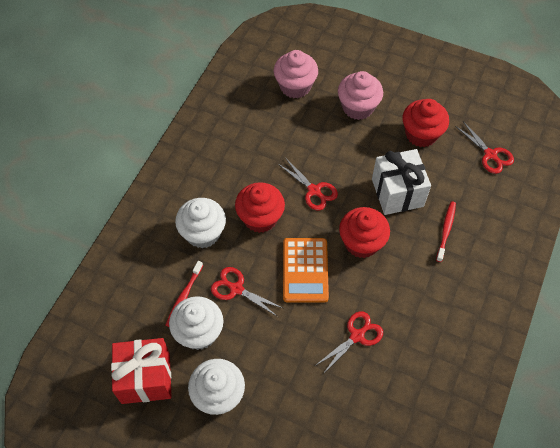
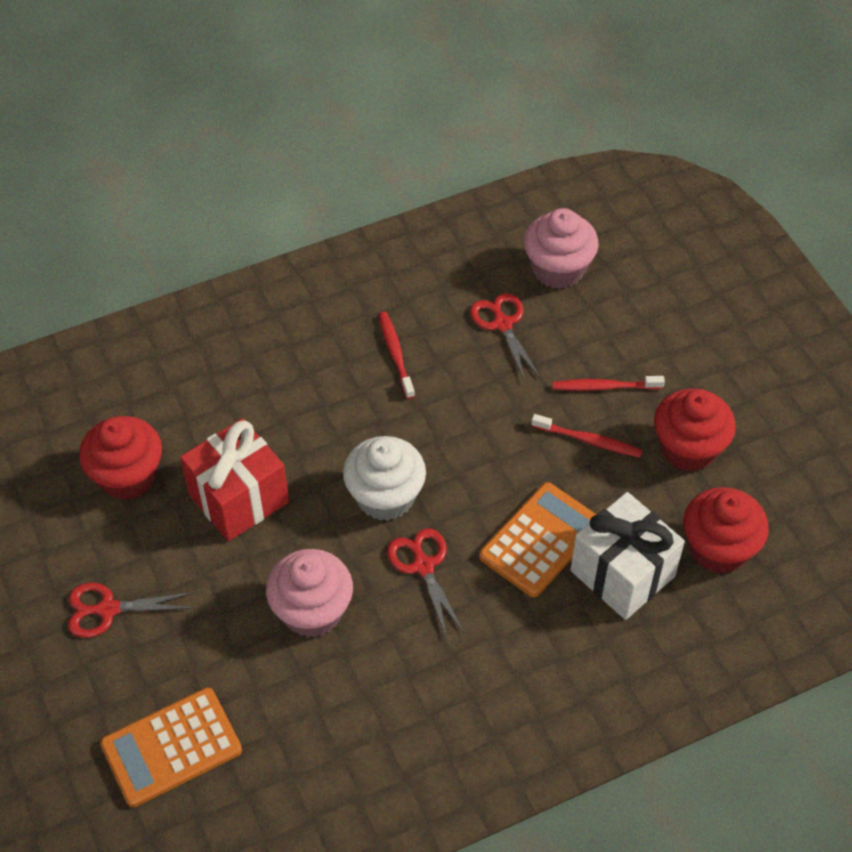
orange calculator: 1 -> 2
red scissors: 4 -> 3
red toothbrush: 2 -> 3
white cupcake: 3 -> 1

